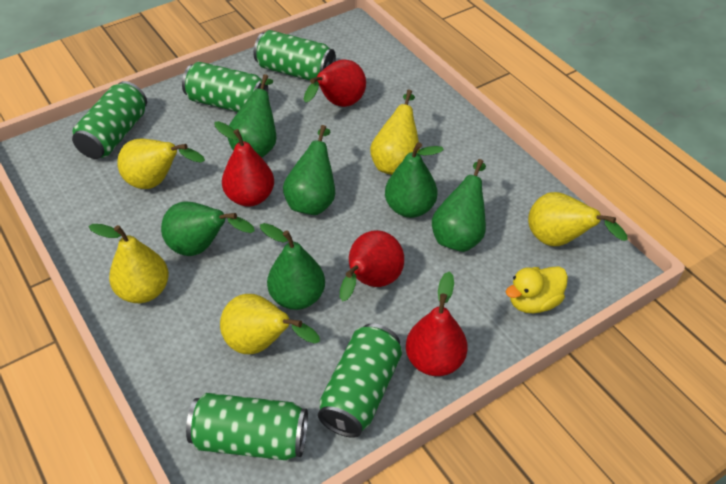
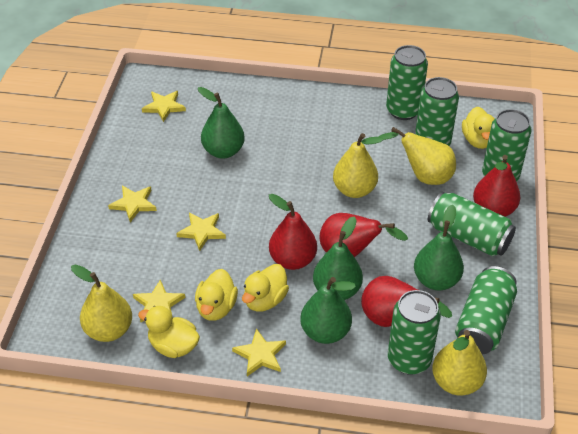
green can: 5 -> 6
green pear: 6 -> 4
yellow duck: 1 -> 4
yellow pear: 5 -> 4
yellow star: 0 -> 5

